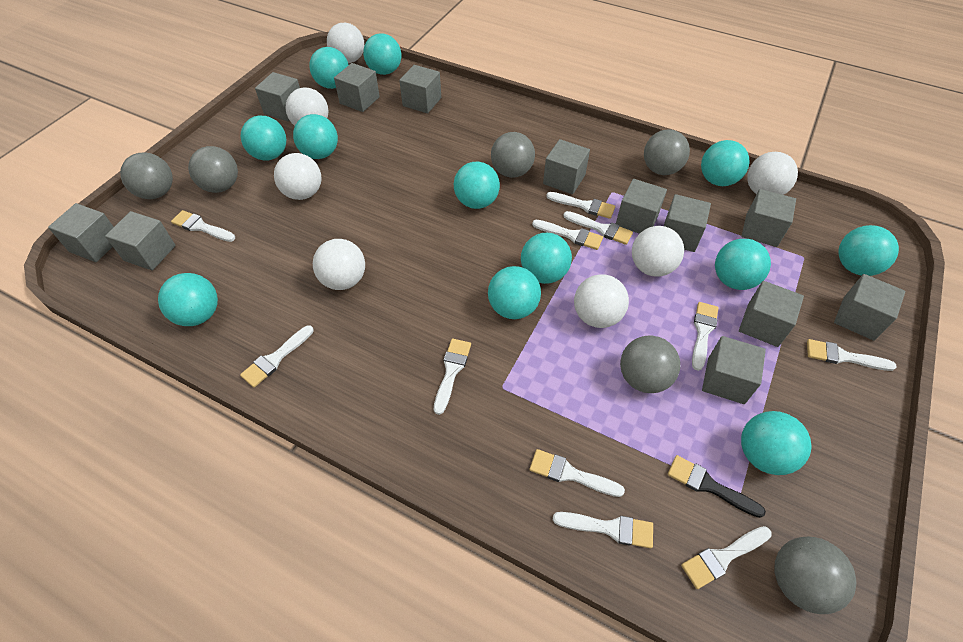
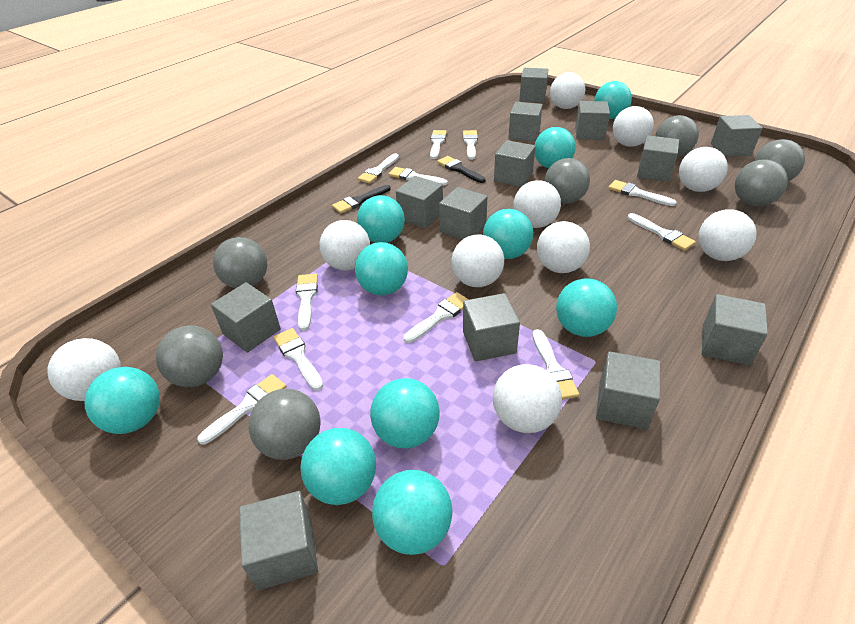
black brush: 1 -> 2
grey ball: 6 -> 7
grey cube: 12 -> 13
turquoise ball: 12 -> 10
white ball: 7 -> 10

